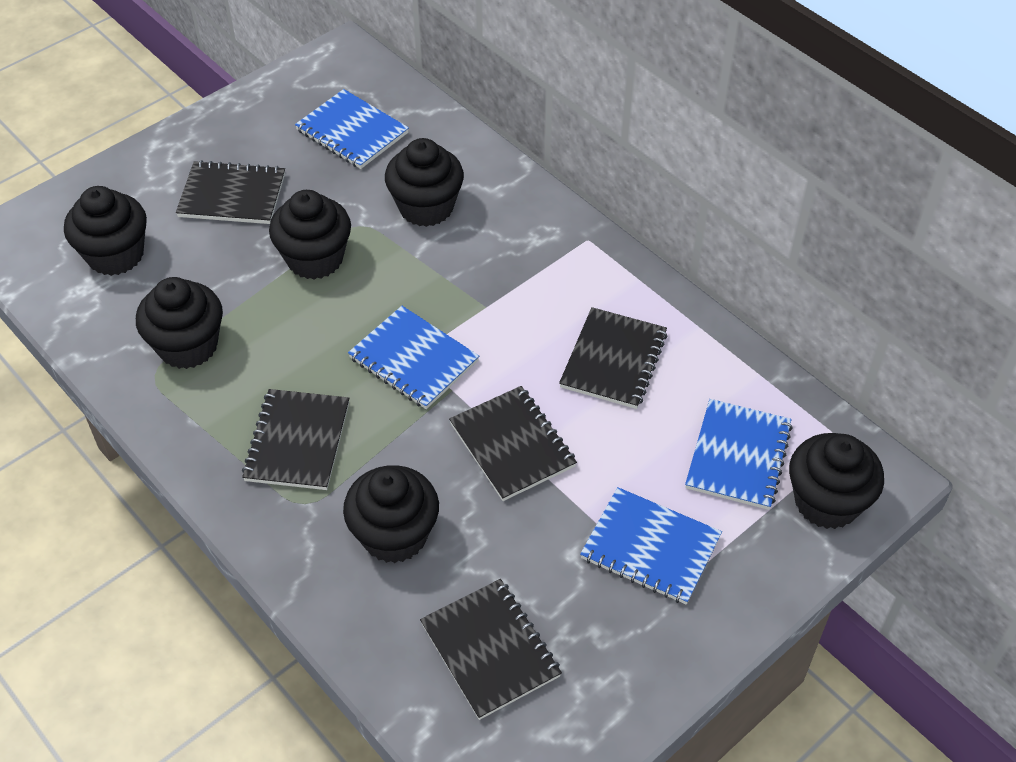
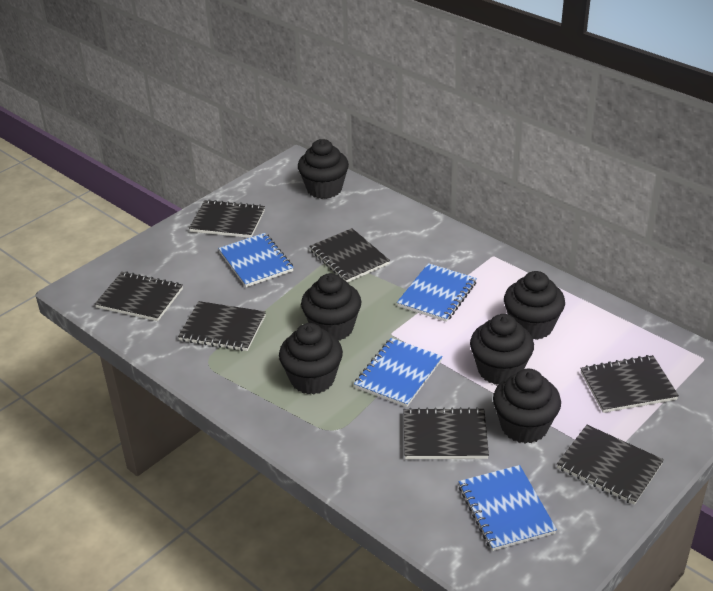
black notebook: 5 -> 7

